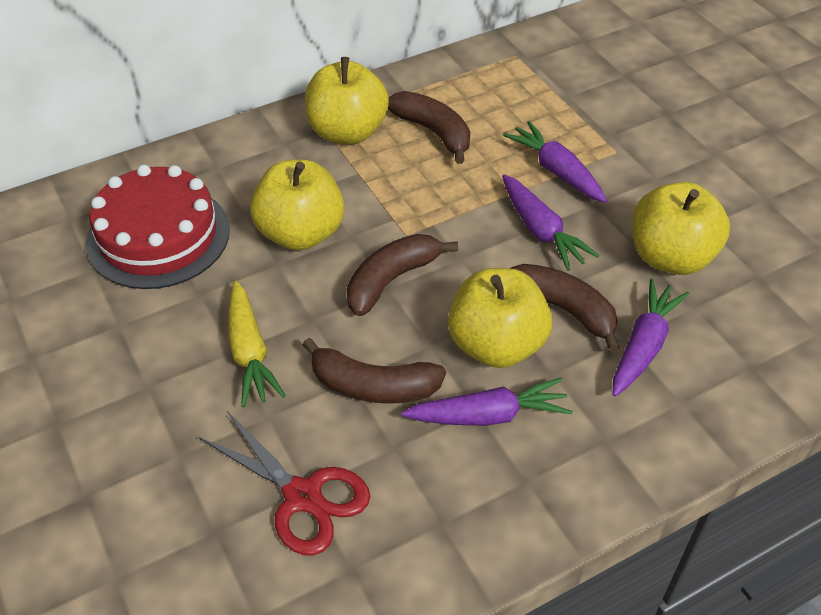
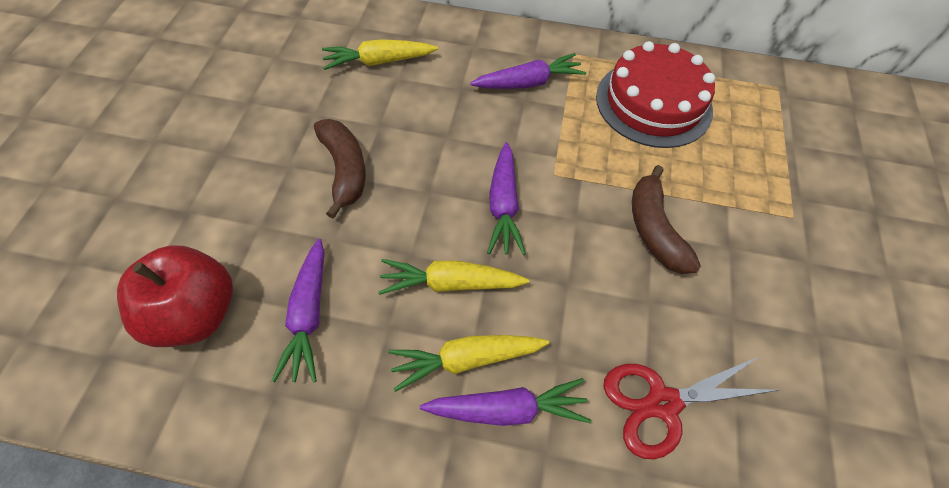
brown banana: 4 -> 2
red apple: 0 -> 1
yellow apple: 4 -> 0
yellow carrot: 1 -> 3

